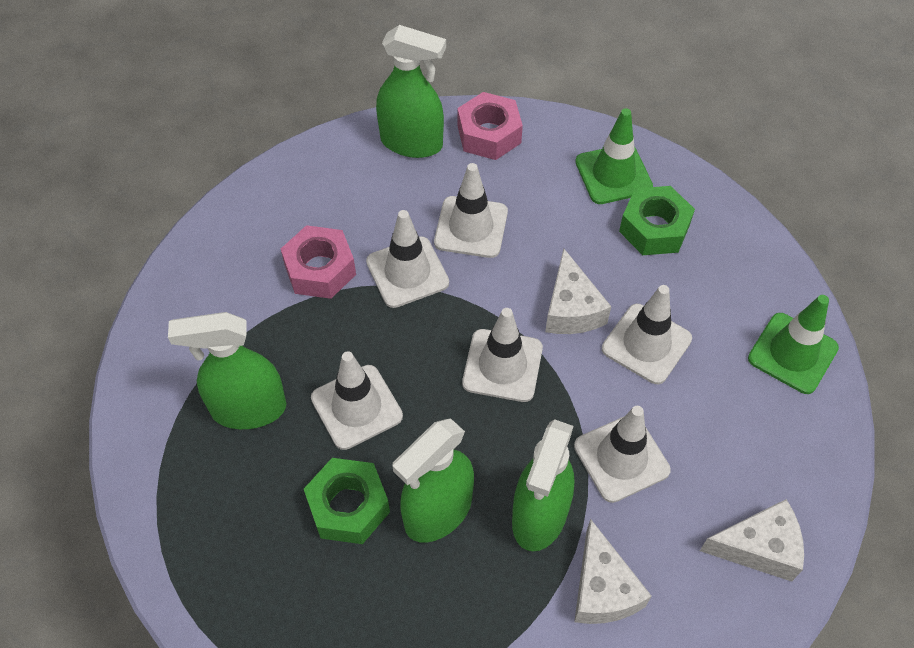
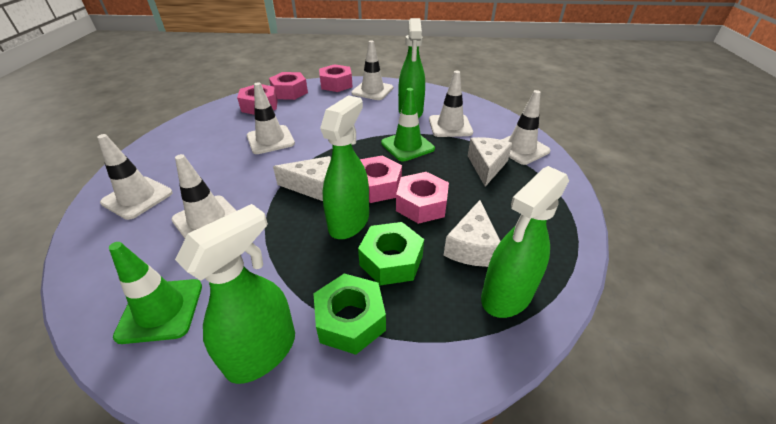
pink nut: 2 -> 5

